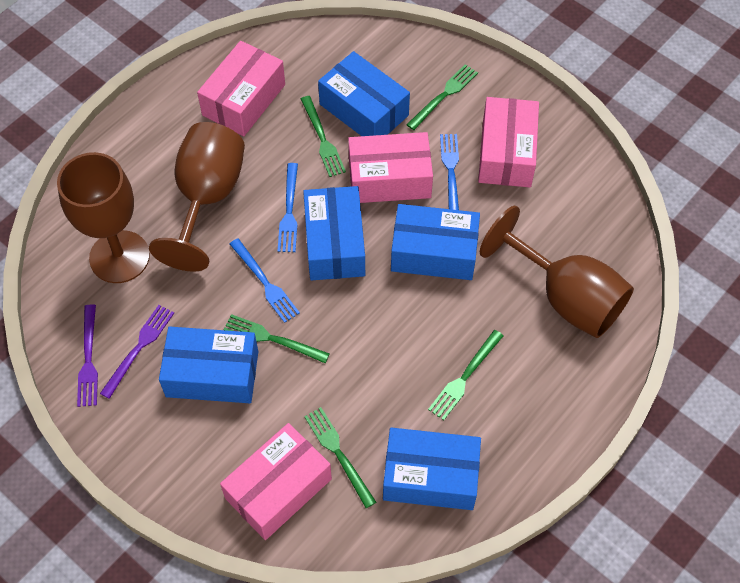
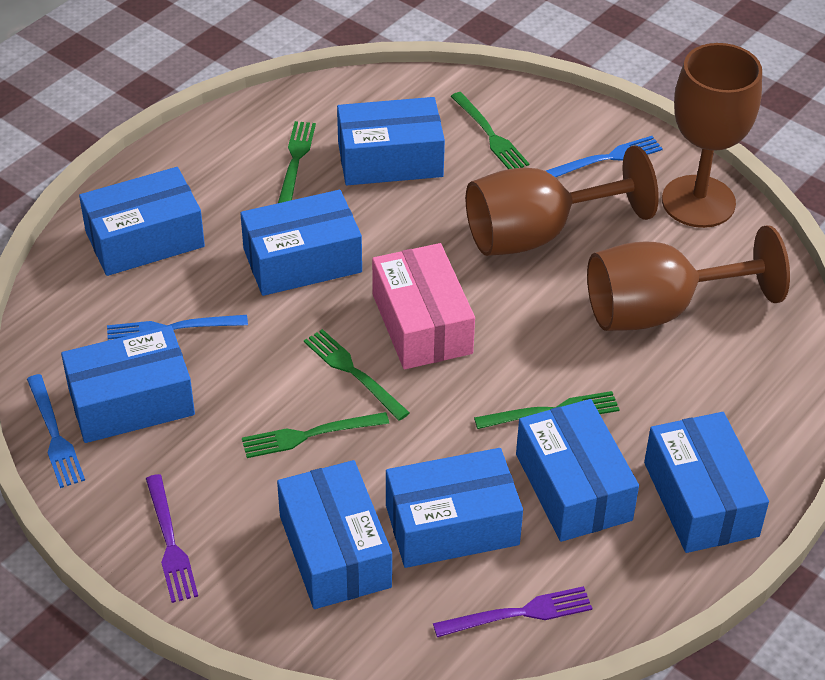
blue box: 5 -> 8
pink box: 4 -> 1

